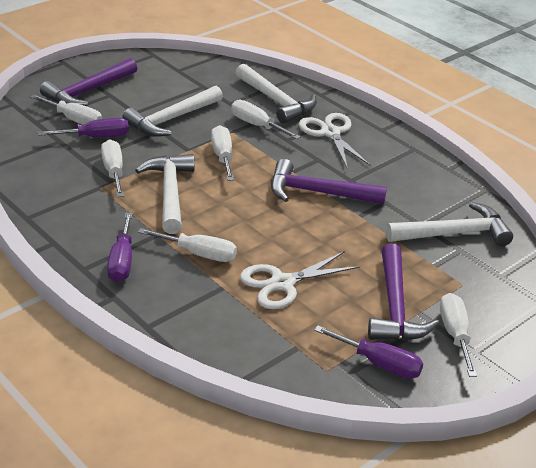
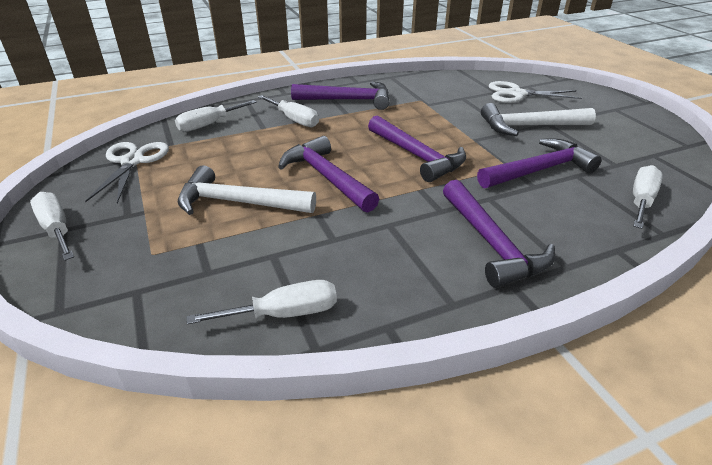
purple hammer: 3 -> 5
purple screwdriver: 3 -> 0
white hammer: 4 -> 2
white screwdriver: 6 -> 5

